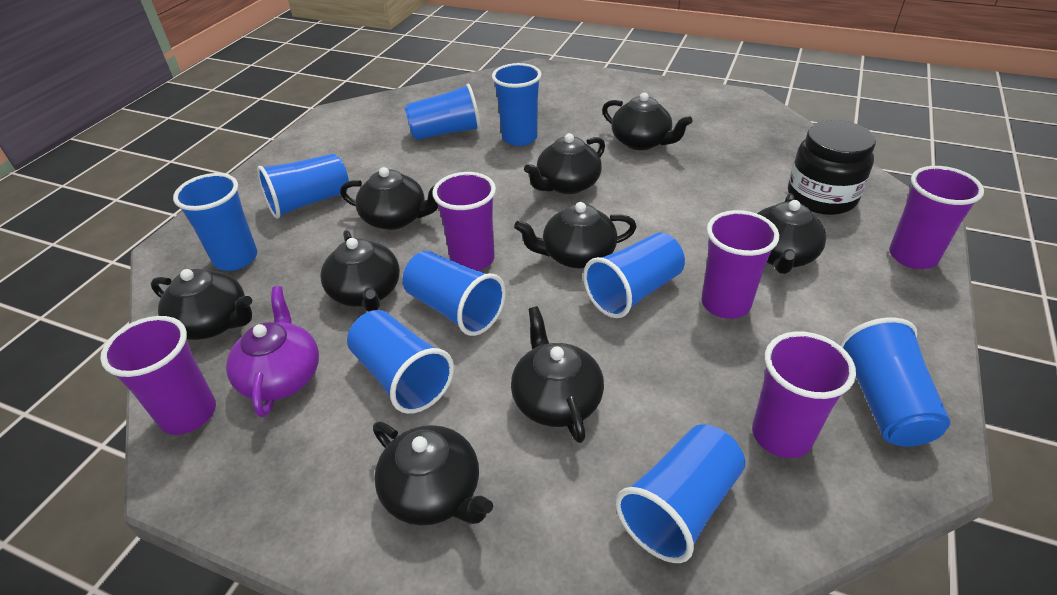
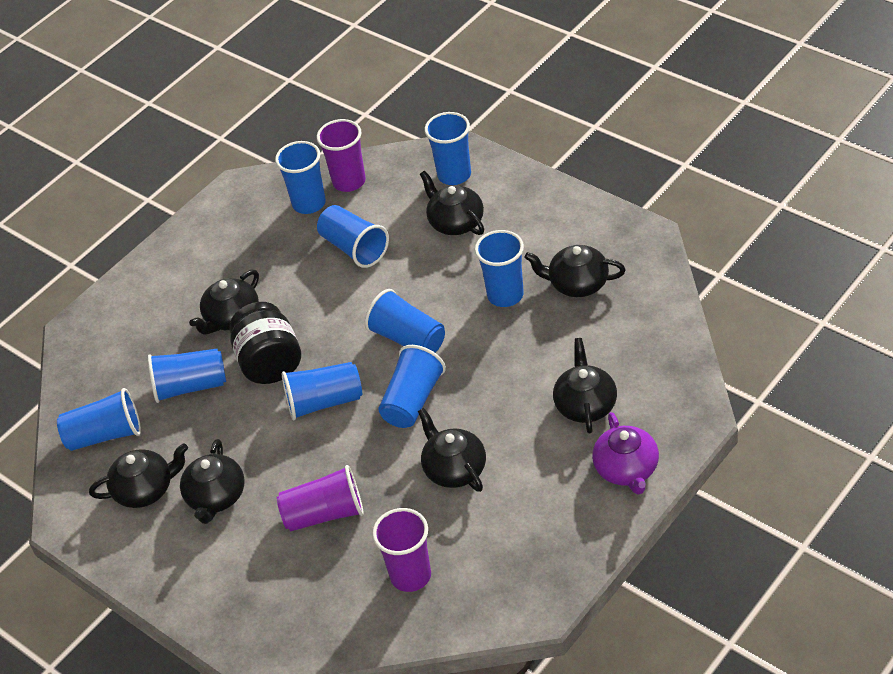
black teapot: 9 -> 7
purple cup: 5 -> 3

